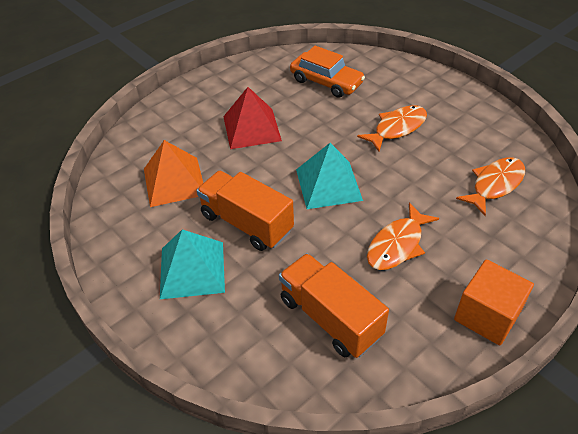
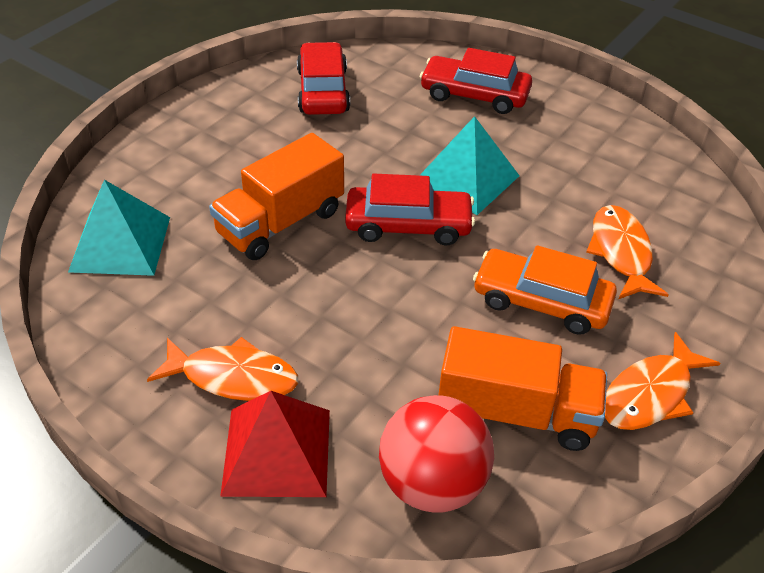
orange cube: 1 -> 0
orange pyramid: 1 -> 0
red ball: 0 -> 1
red car: 0 -> 3

